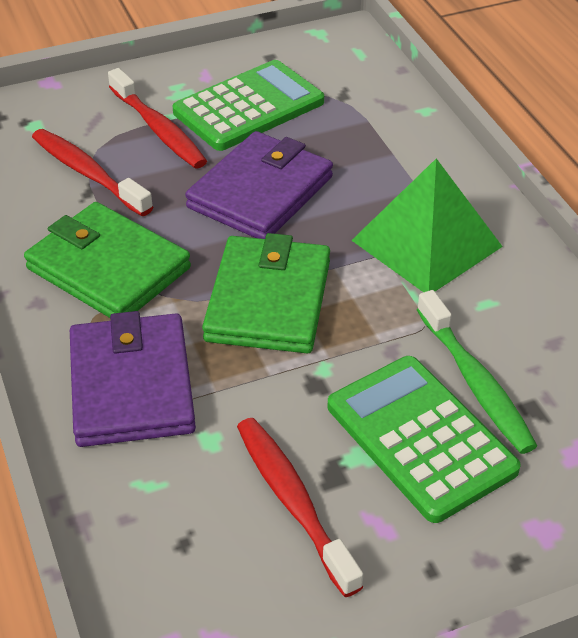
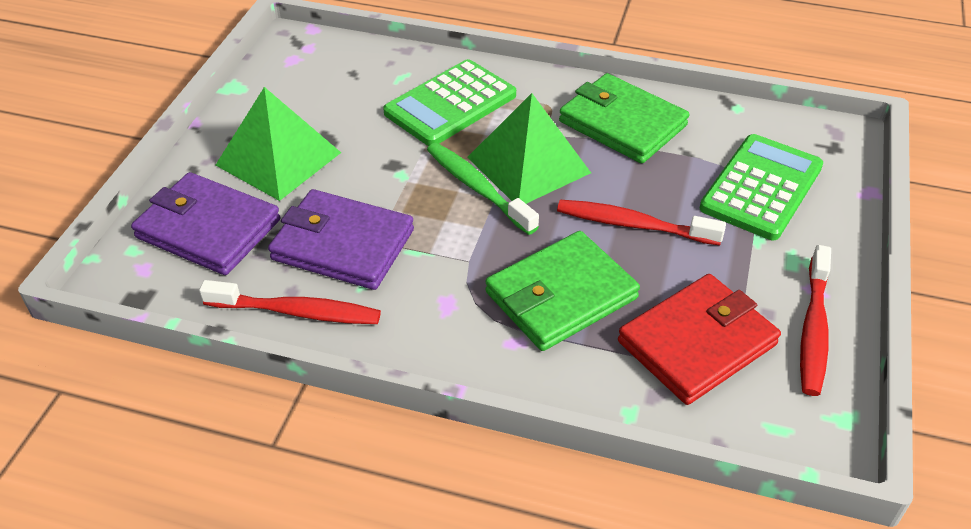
green pyramid: 1 -> 2
red wallet: 0 -> 1

